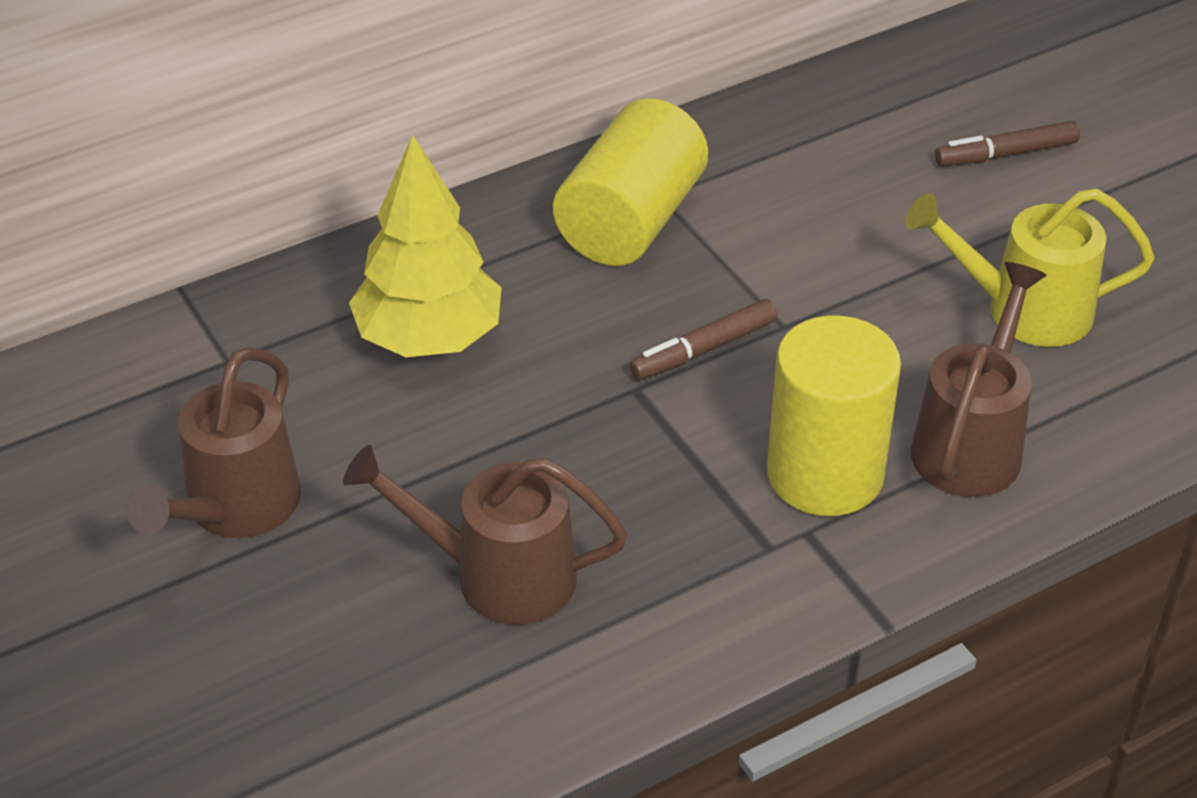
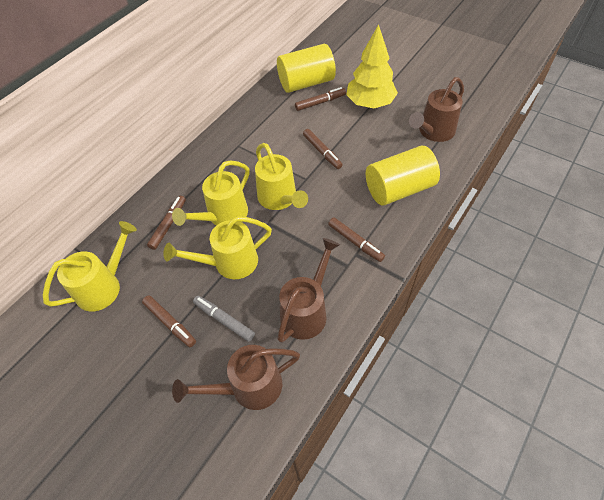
brown marker: 2 -> 5
grey marker: 0 -> 1
yellow watering can: 1 -> 4

